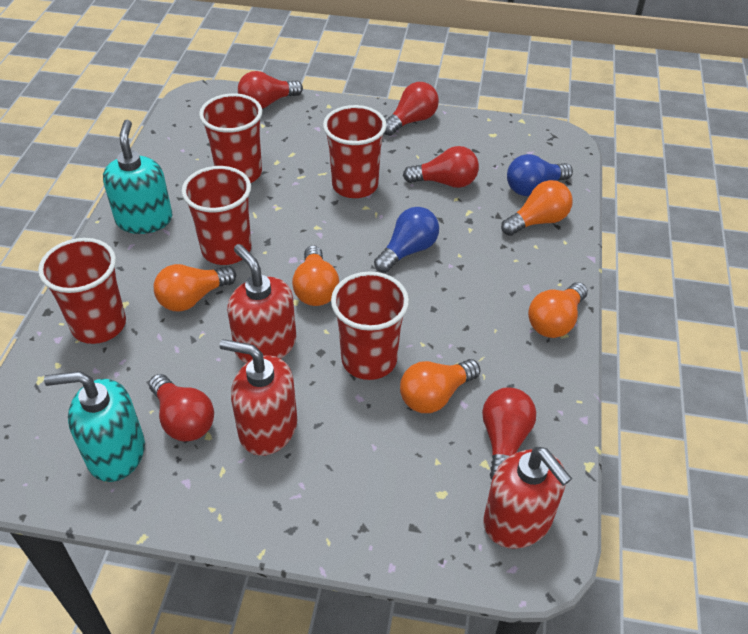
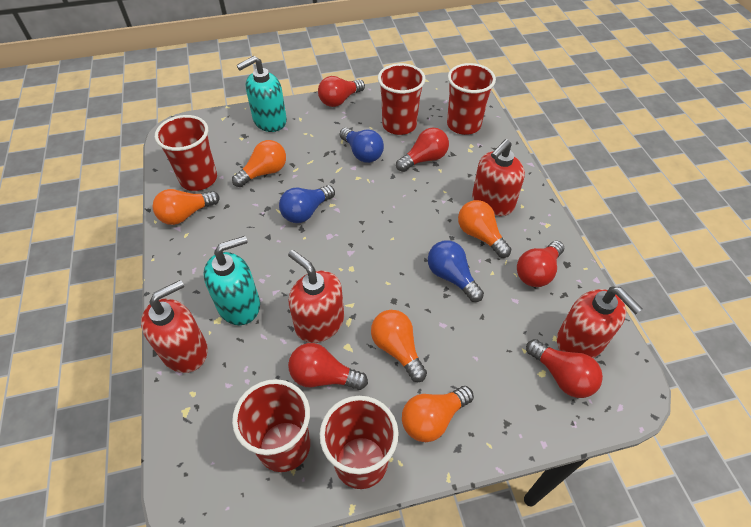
blue light bulb: 2 -> 3
red soap dispenser: 3 -> 4

